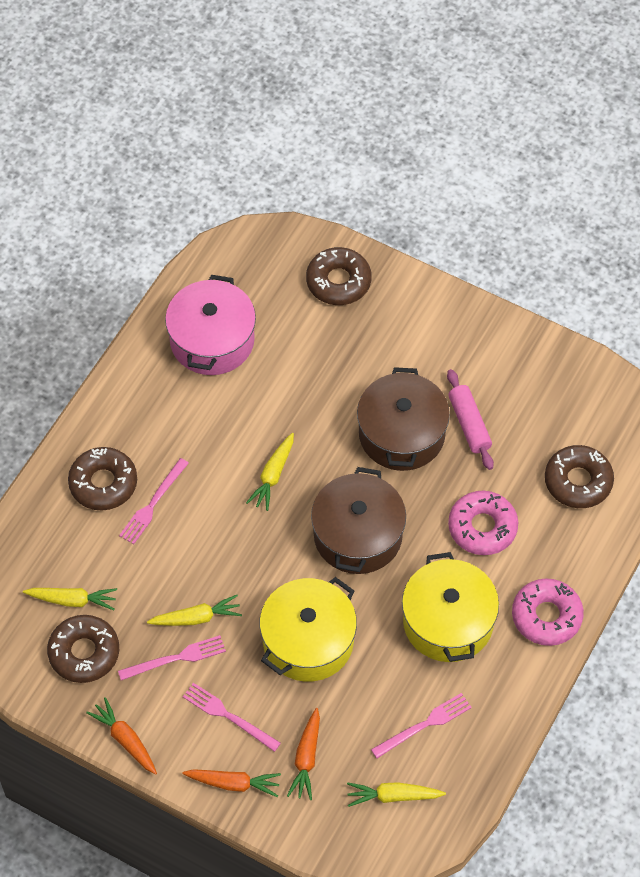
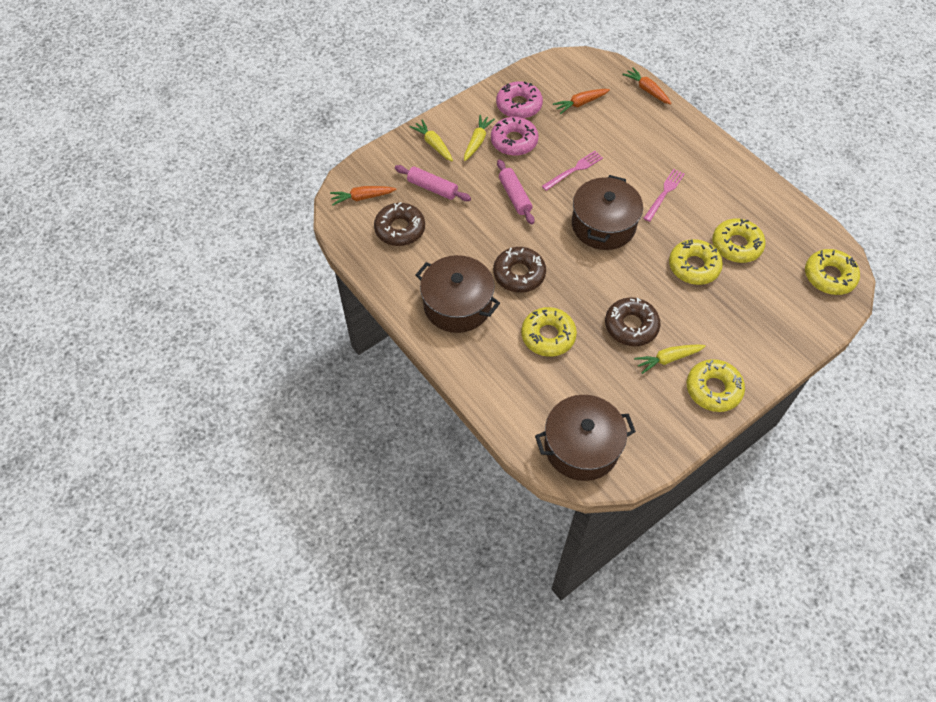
brown donut: 4 -> 3
brown pot: 2 -> 3
pink fork: 4 -> 2
pink pot: 1 -> 0
pink rolling pin: 1 -> 2
yellow carrot: 4 -> 3
yellow donut: 0 -> 5
yellow pot: 2 -> 0

